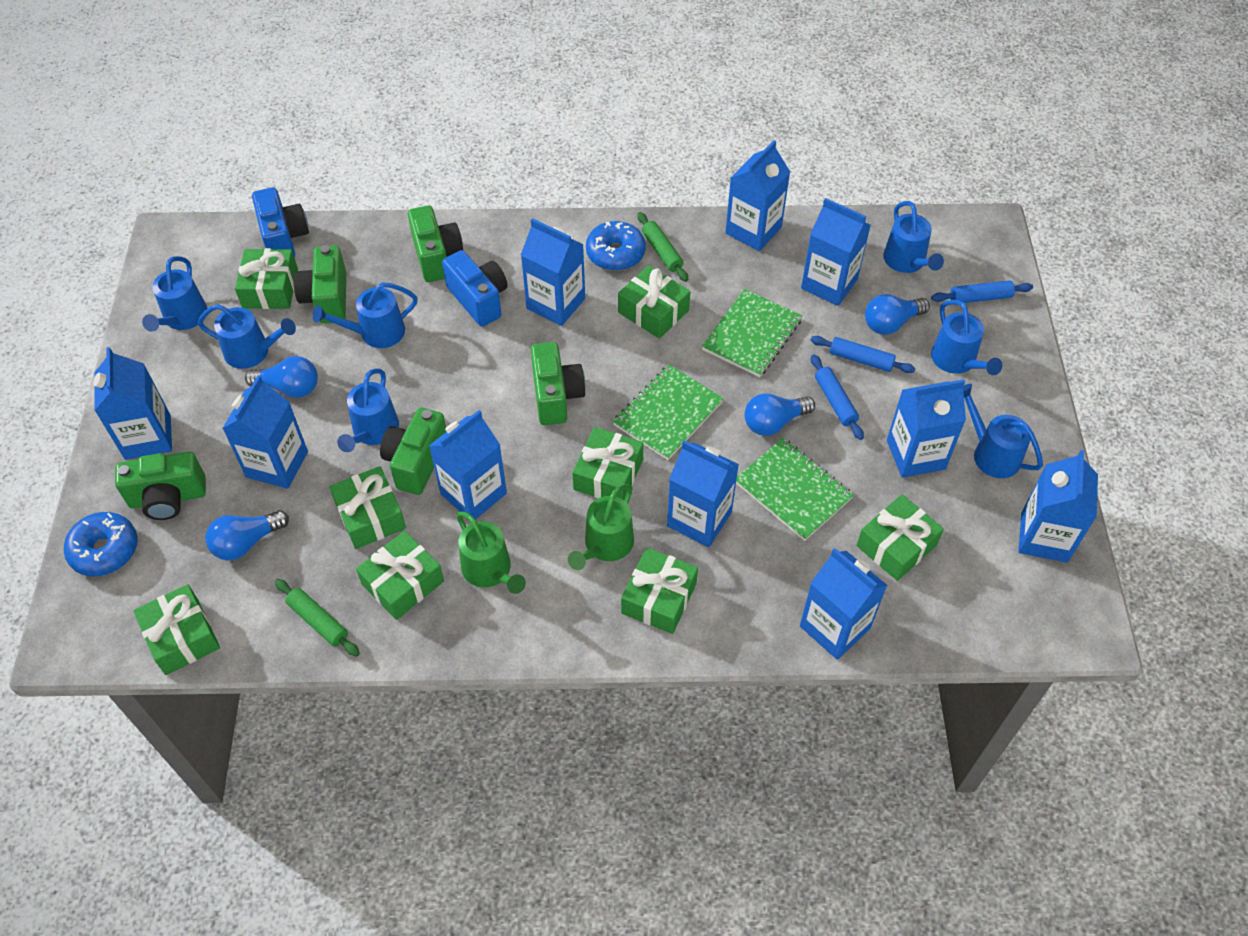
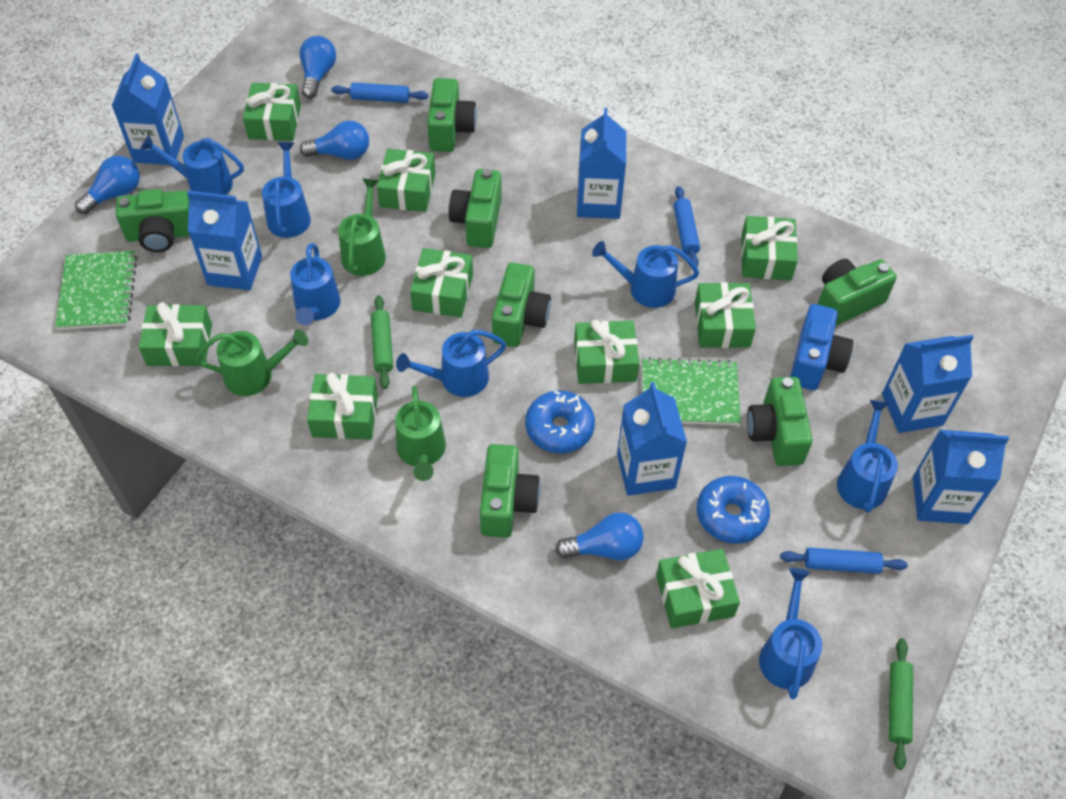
blue camera: 2 -> 1
blue carton: 10 -> 6
green camera: 5 -> 7
green gift: 8 -> 9
green notebook: 3 -> 2
green watering can: 2 -> 3

